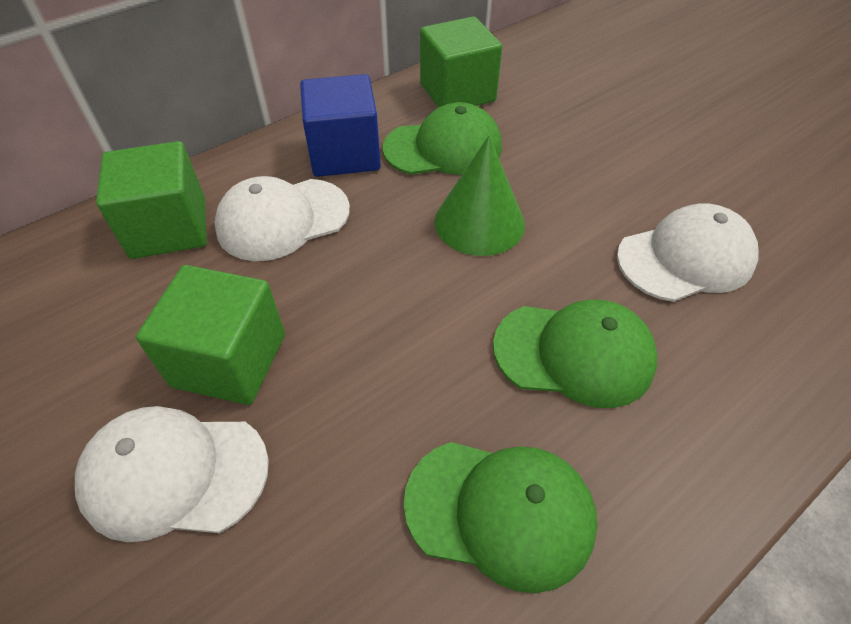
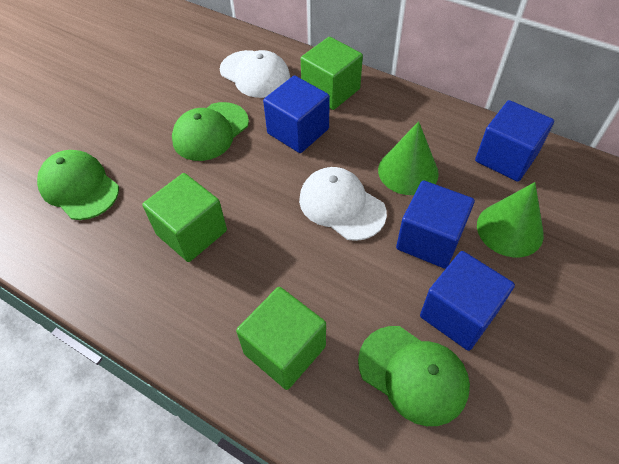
blue cube: 1 -> 4
green cone: 1 -> 2
white cap: 3 -> 2

